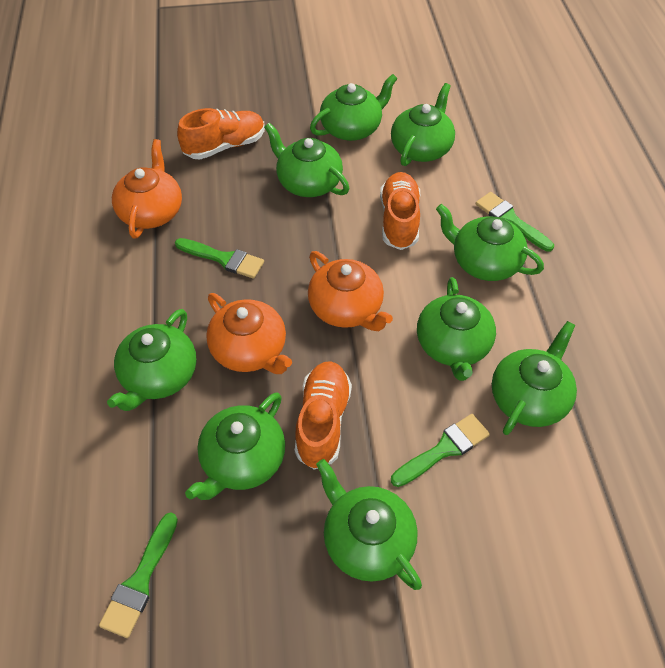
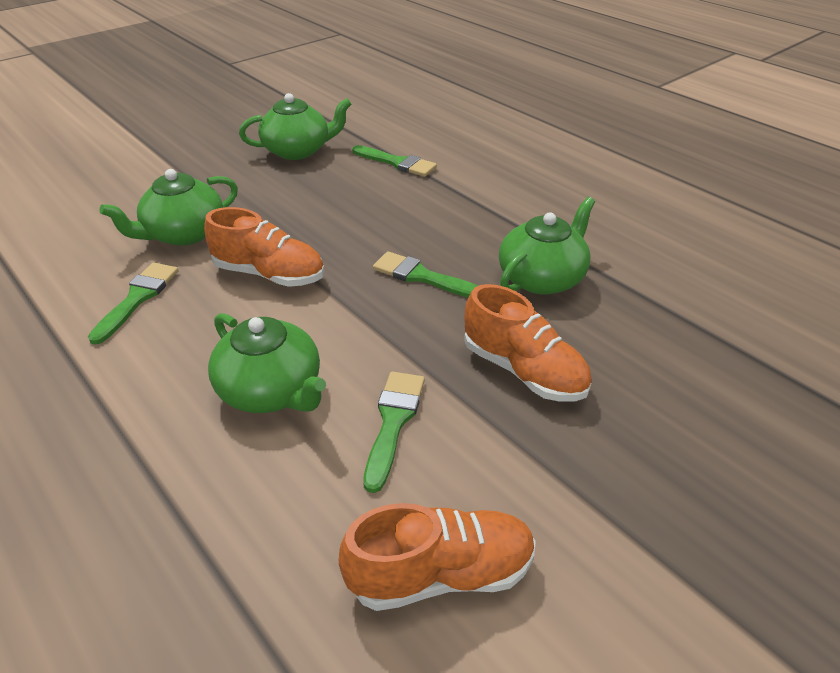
green teapot: 9 -> 4
orange teapot: 3 -> 0

